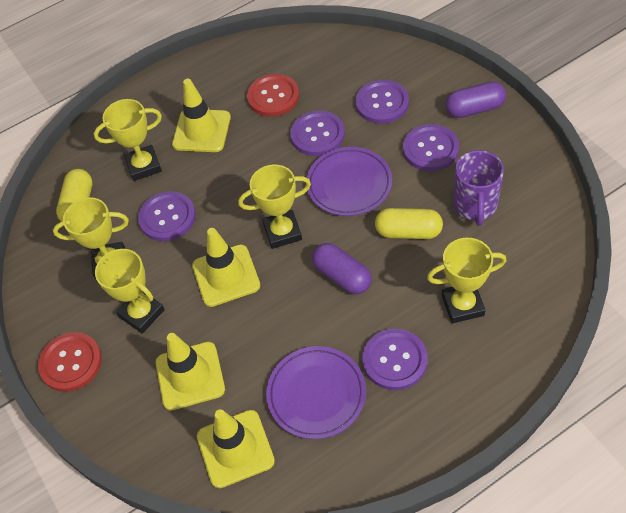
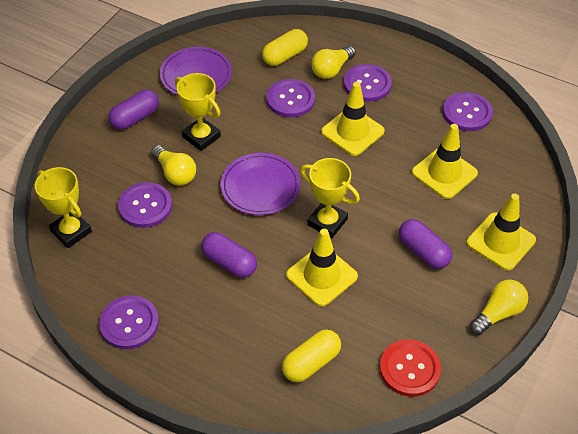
purple capsule: 2 -> 3
purple mug: 1 -> 0
red button: 2 -> 1
yellow light bulb: 0 -> 3
yellow trophy: 5 -> 3

